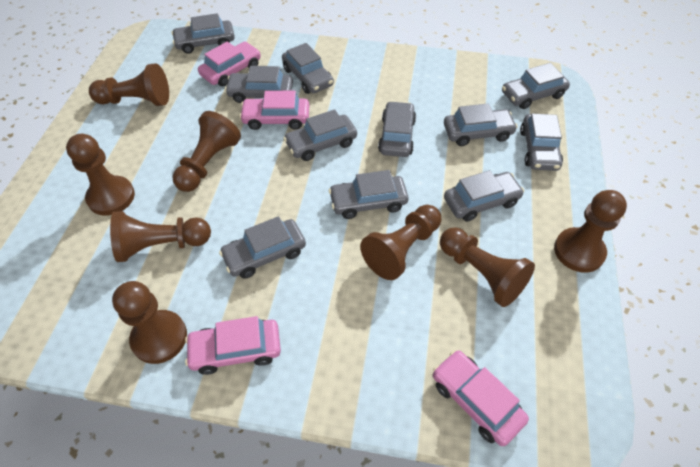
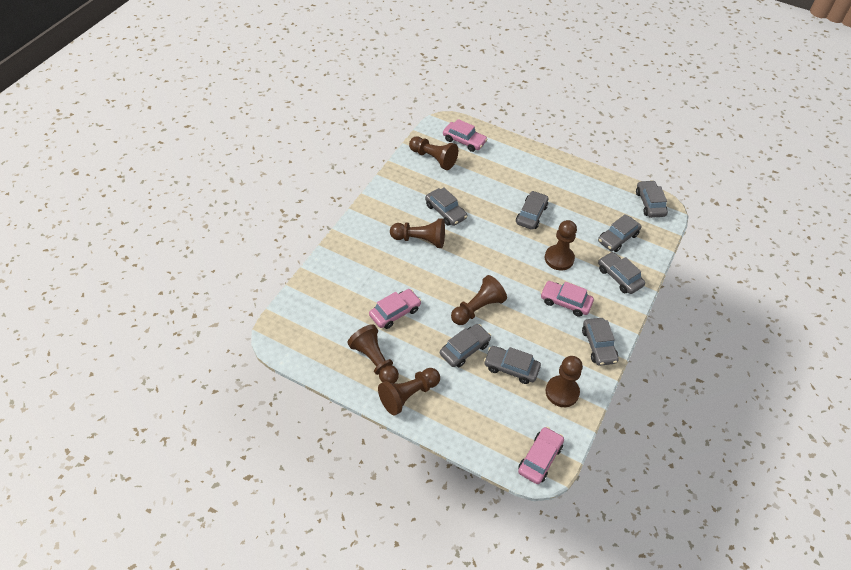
brown pawn: 8 -> 7
grey car: 11 -> 8

